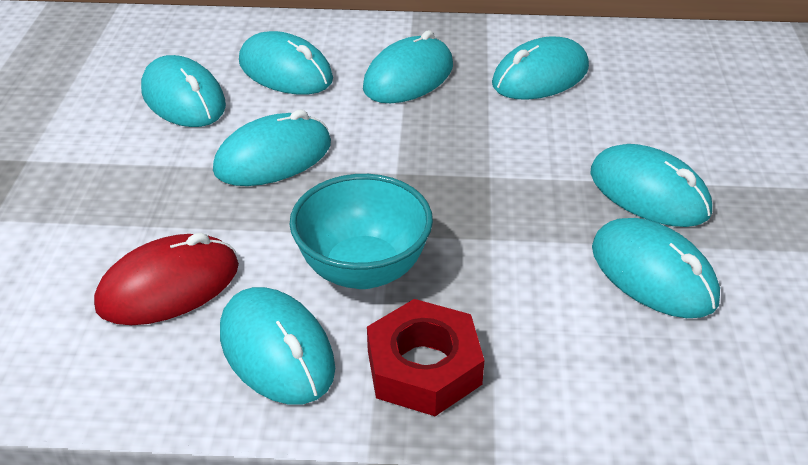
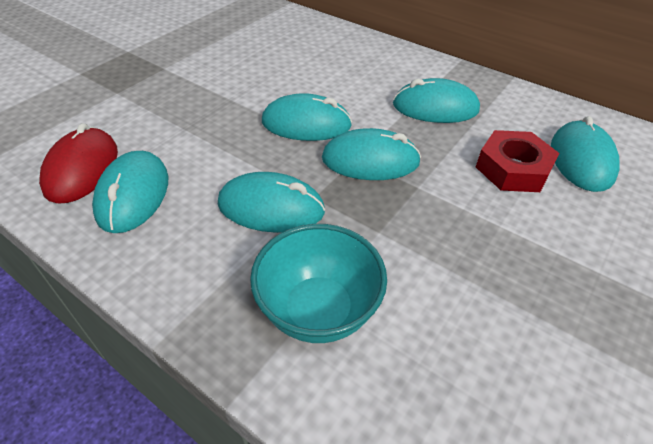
turquoise mouse: 8 -> 6

